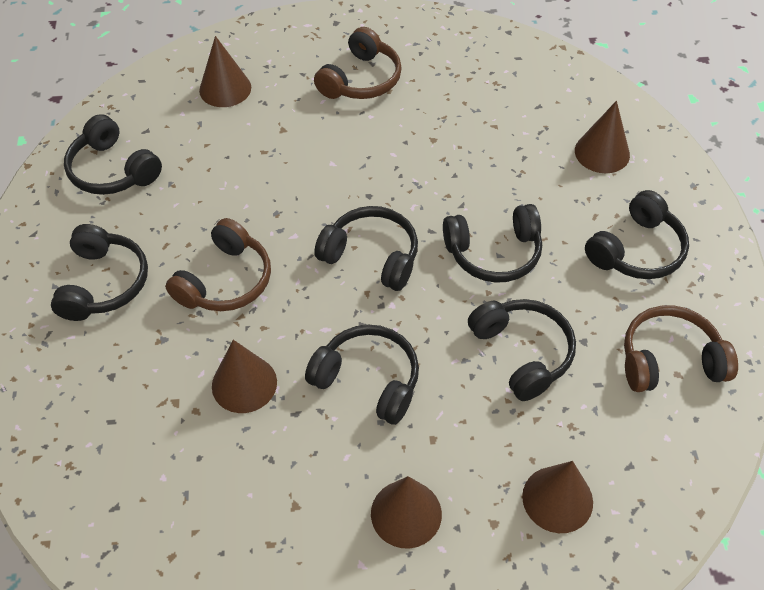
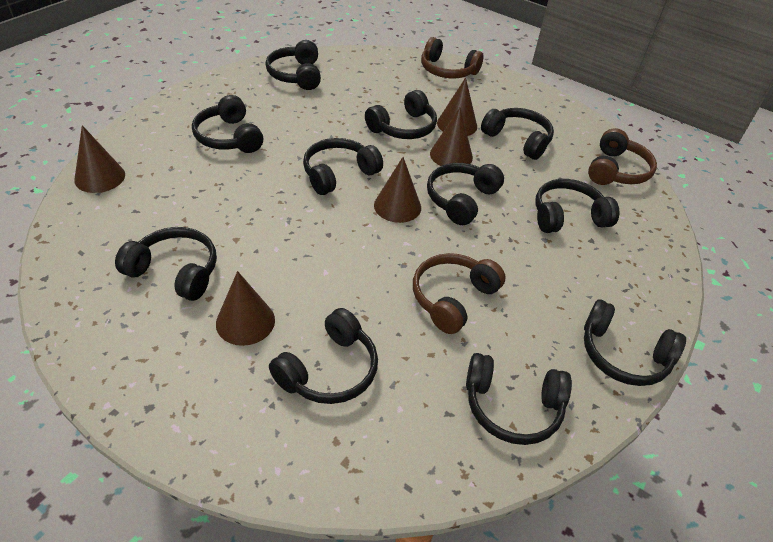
black headphones: 7 -> 11

